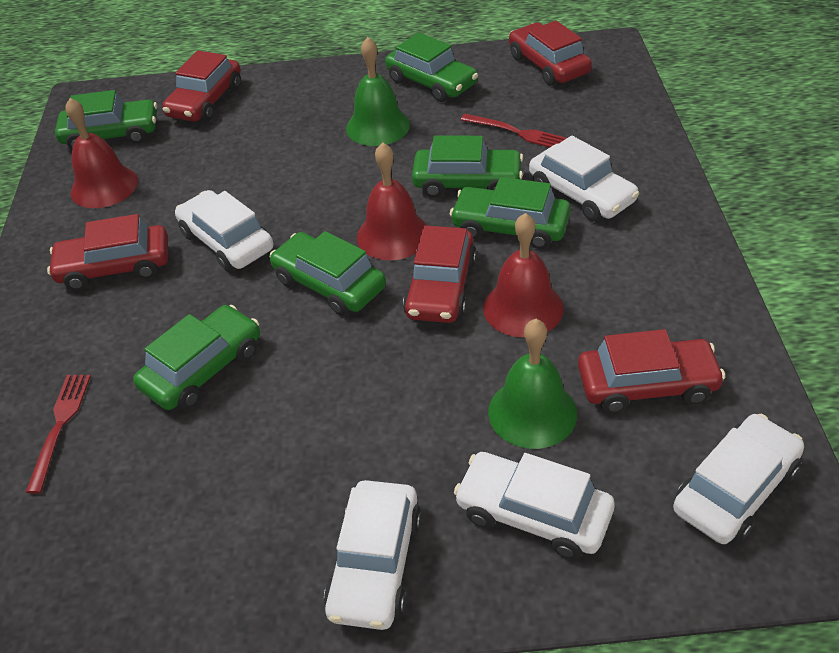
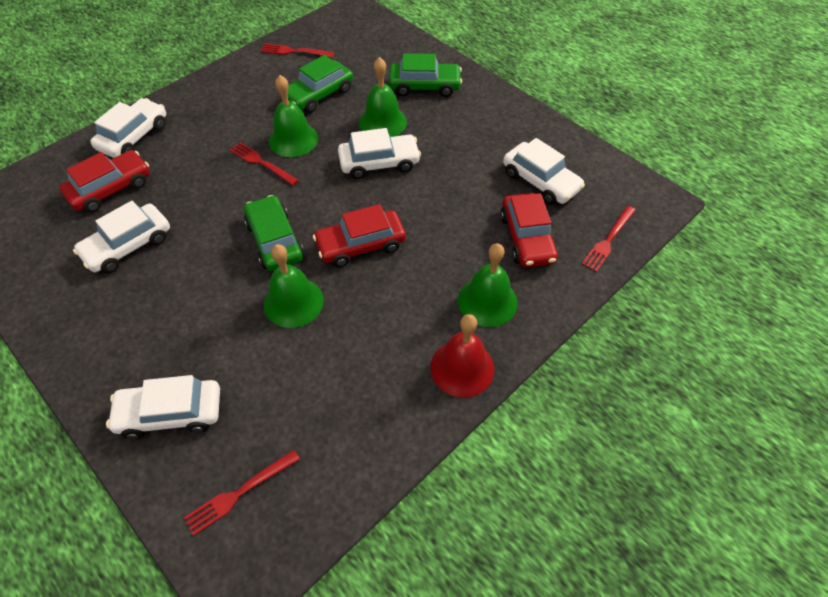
green bell: 2 -> 4
green car: 6 -> 3
red bell: 3 -> 1
red car: 5 -> 3
red fork: 2 -> 4

